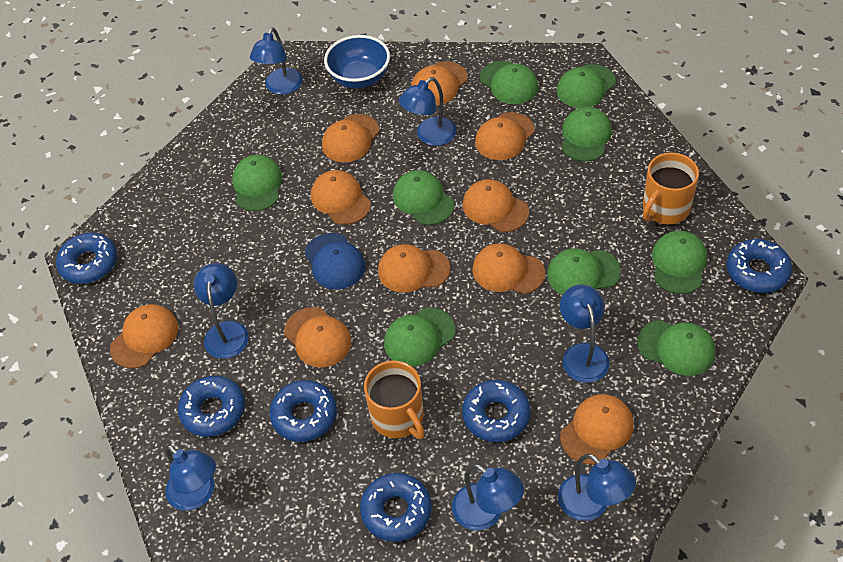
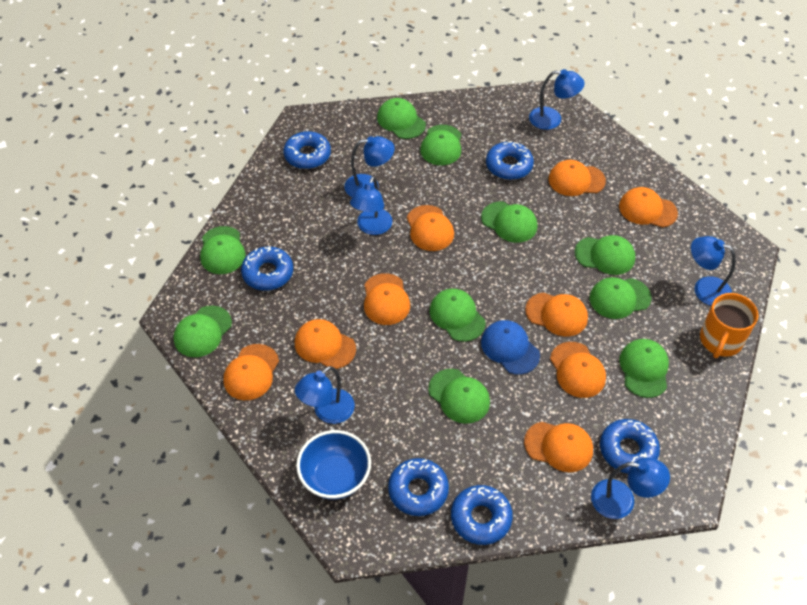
blue lamp: 7 -> 6
green cap: 9 -> 10
orange cap: 10 -> 9
orange mug: 2 -> 1

